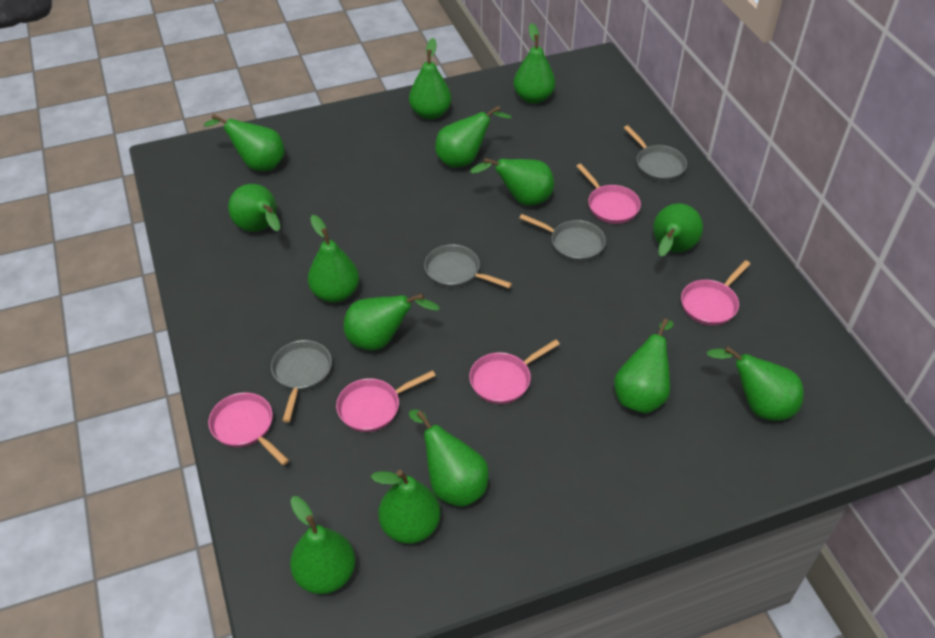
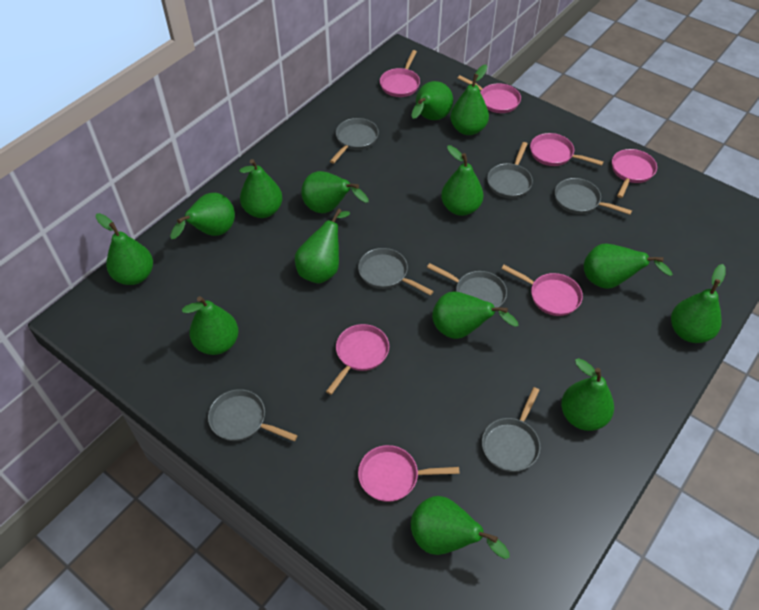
grey pan: 4 -> 7
pink pan: 5 -> 7

